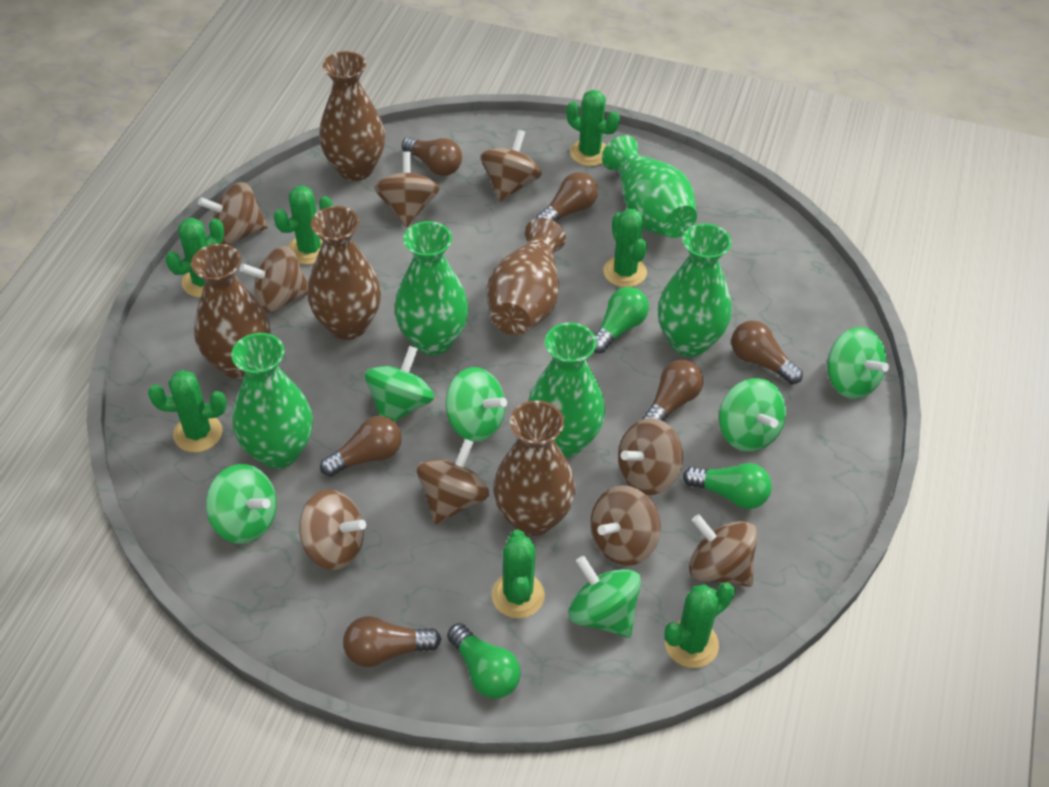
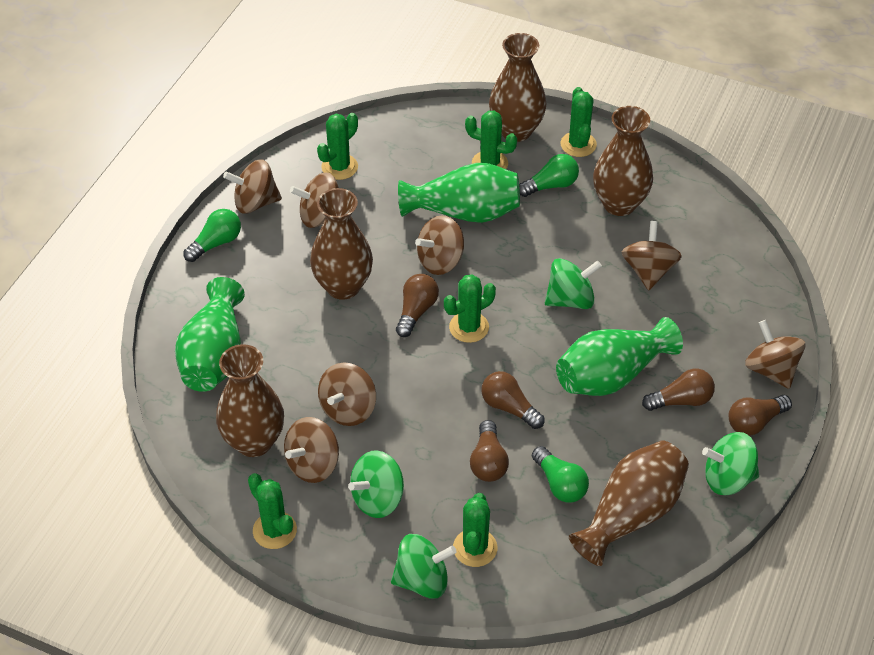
brown light bulb: 6 -> 5
brown spinning top: 9 -> 7
green cactus: 7 -> 6
green spinning top: 6 -> 4
green vase: 5 -> 3

